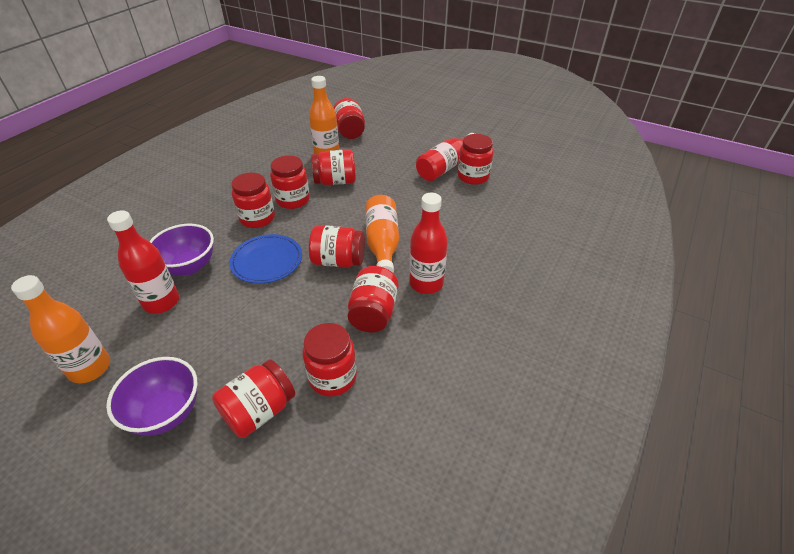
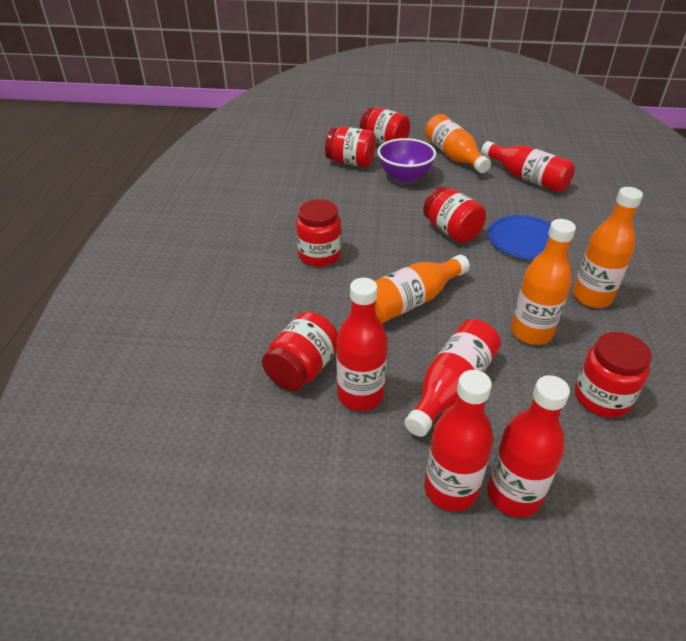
orange bottle: 3 -> 4
purple bowl: 2 -> 1
red bottle: 3 -> 5
red jar: 9 -> 6

